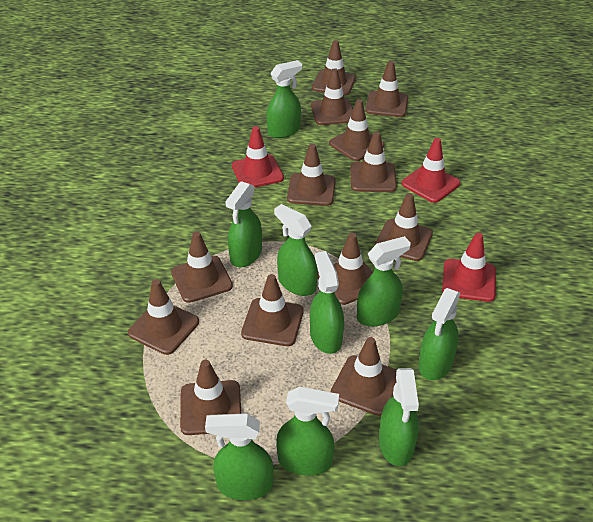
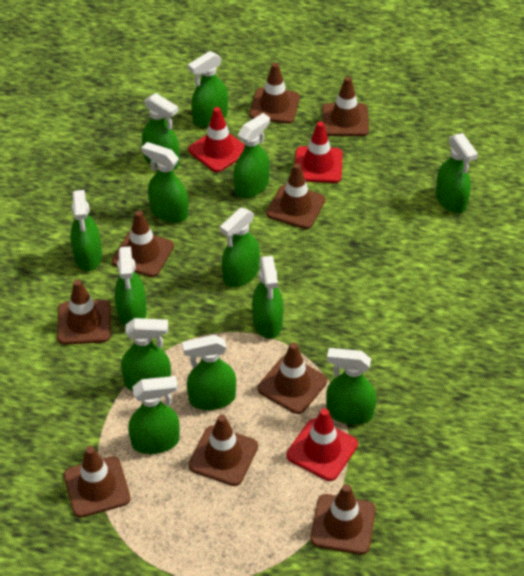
brown traffic cone: 13 -> 9
green spray bottle: 9 -> 13

